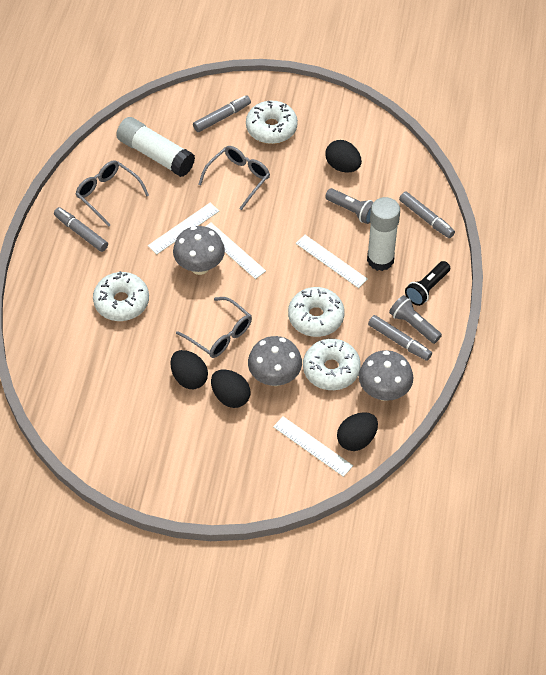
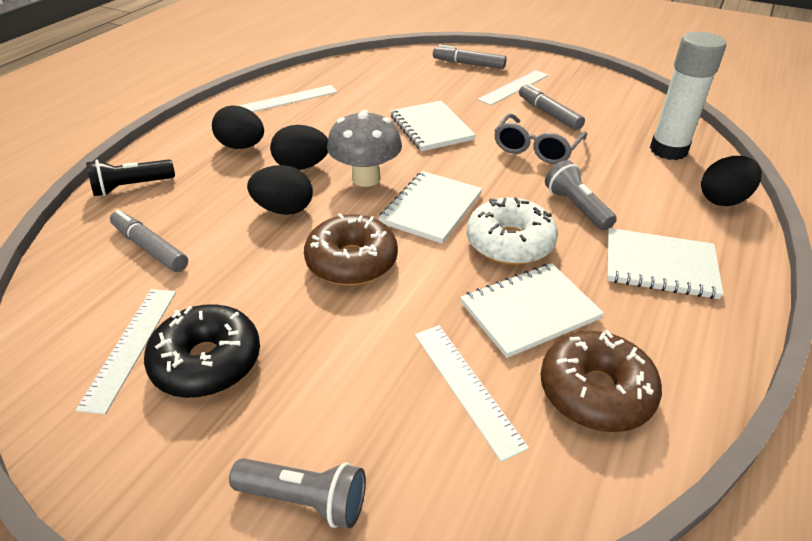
black donut: 0 -> 1
brown donut: 0 -> 2
grey glasses: 3 -> 1
grey marker: 4 -> 3
grey mushroom: 3 -> 1
white donut: 4 -> 1
white glue stick: 2 -> 1
white notebook: 0 -> 4

